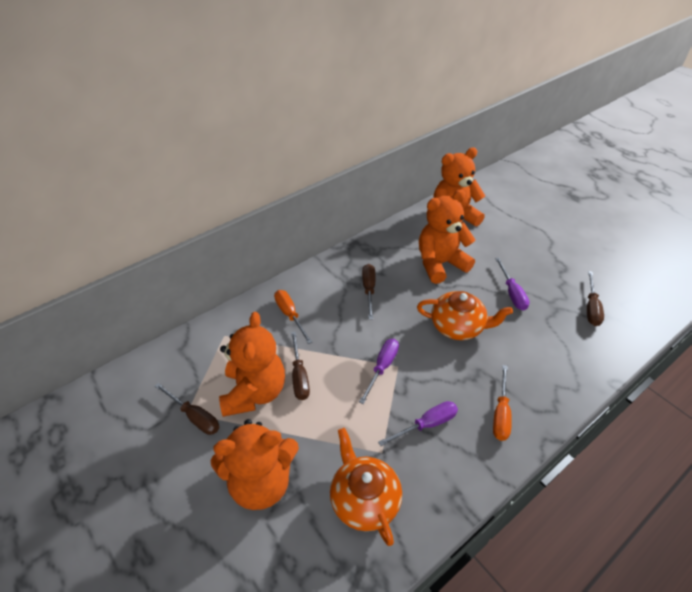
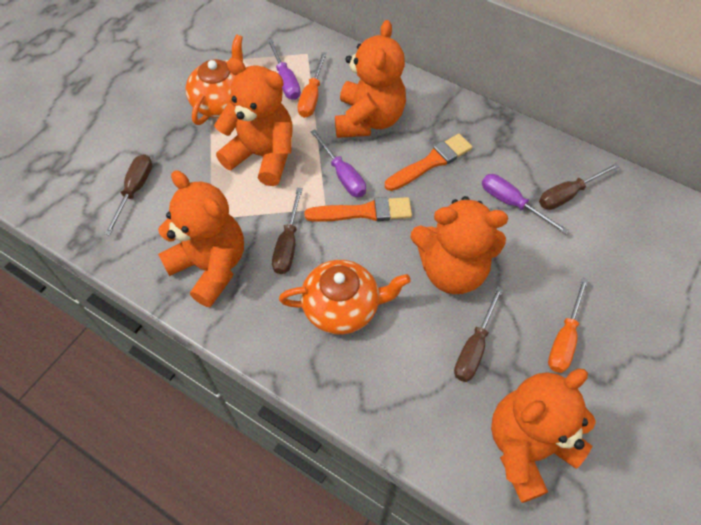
orange brush: 0 -> 2
orange teddy bear: 4 -> 5

